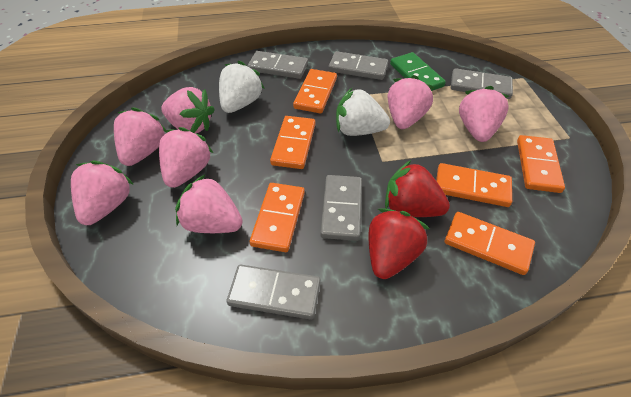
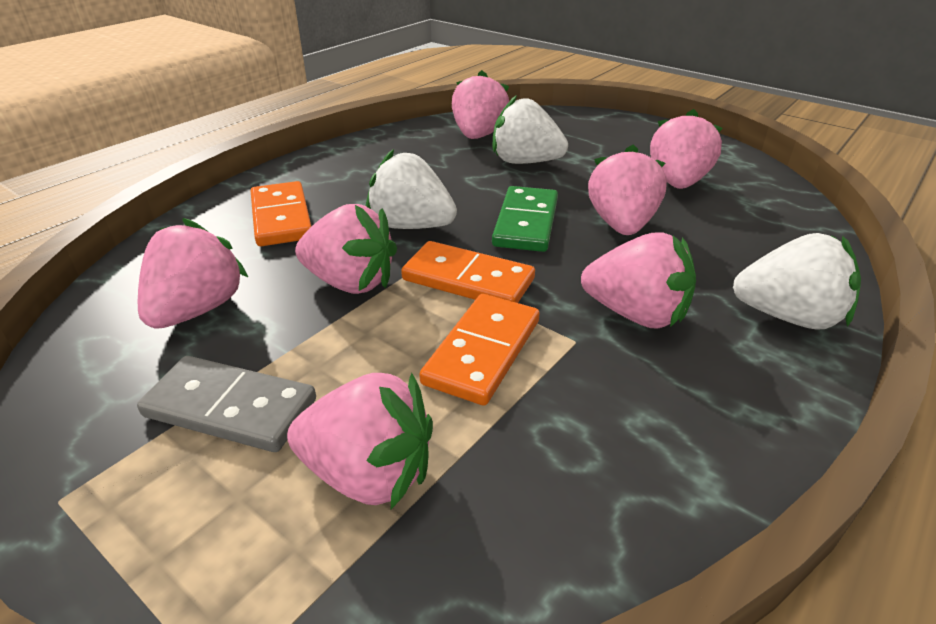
grey domino: 5 -> 1
orange domino: 6 -> 3
red strawberry: 2 -> 0
white strawberry: 2 -> 3

